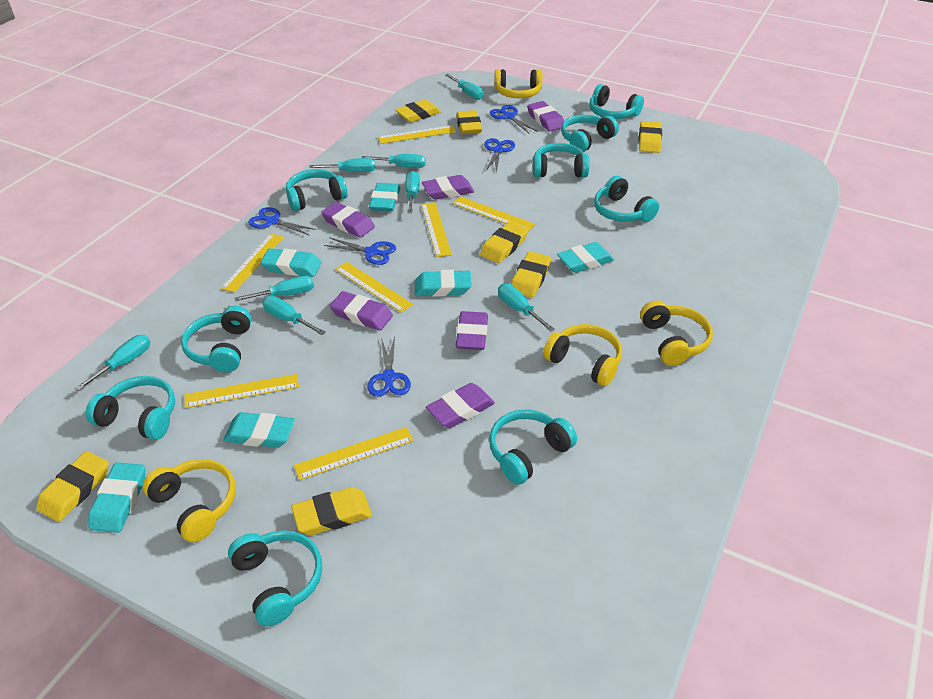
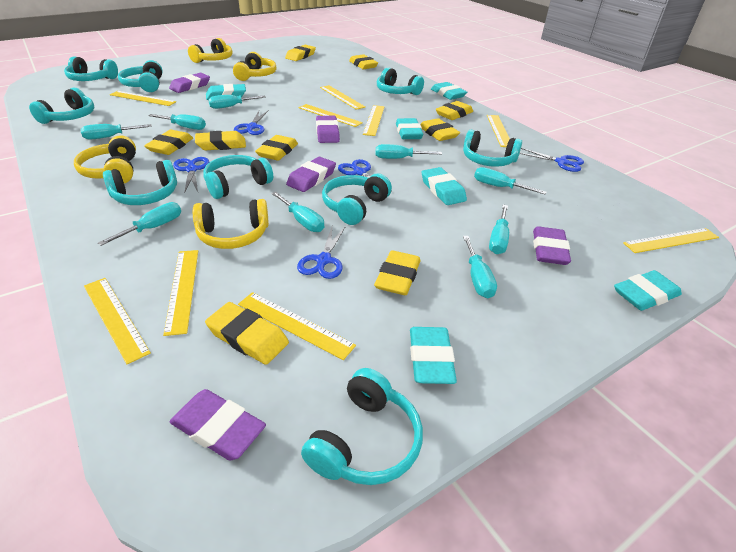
purple eraser: 6 -> 5
turquoise screwdriver: 8 -> 9
yellow eraser: 7 -> 9
yellow ruler: 7 -> 9

